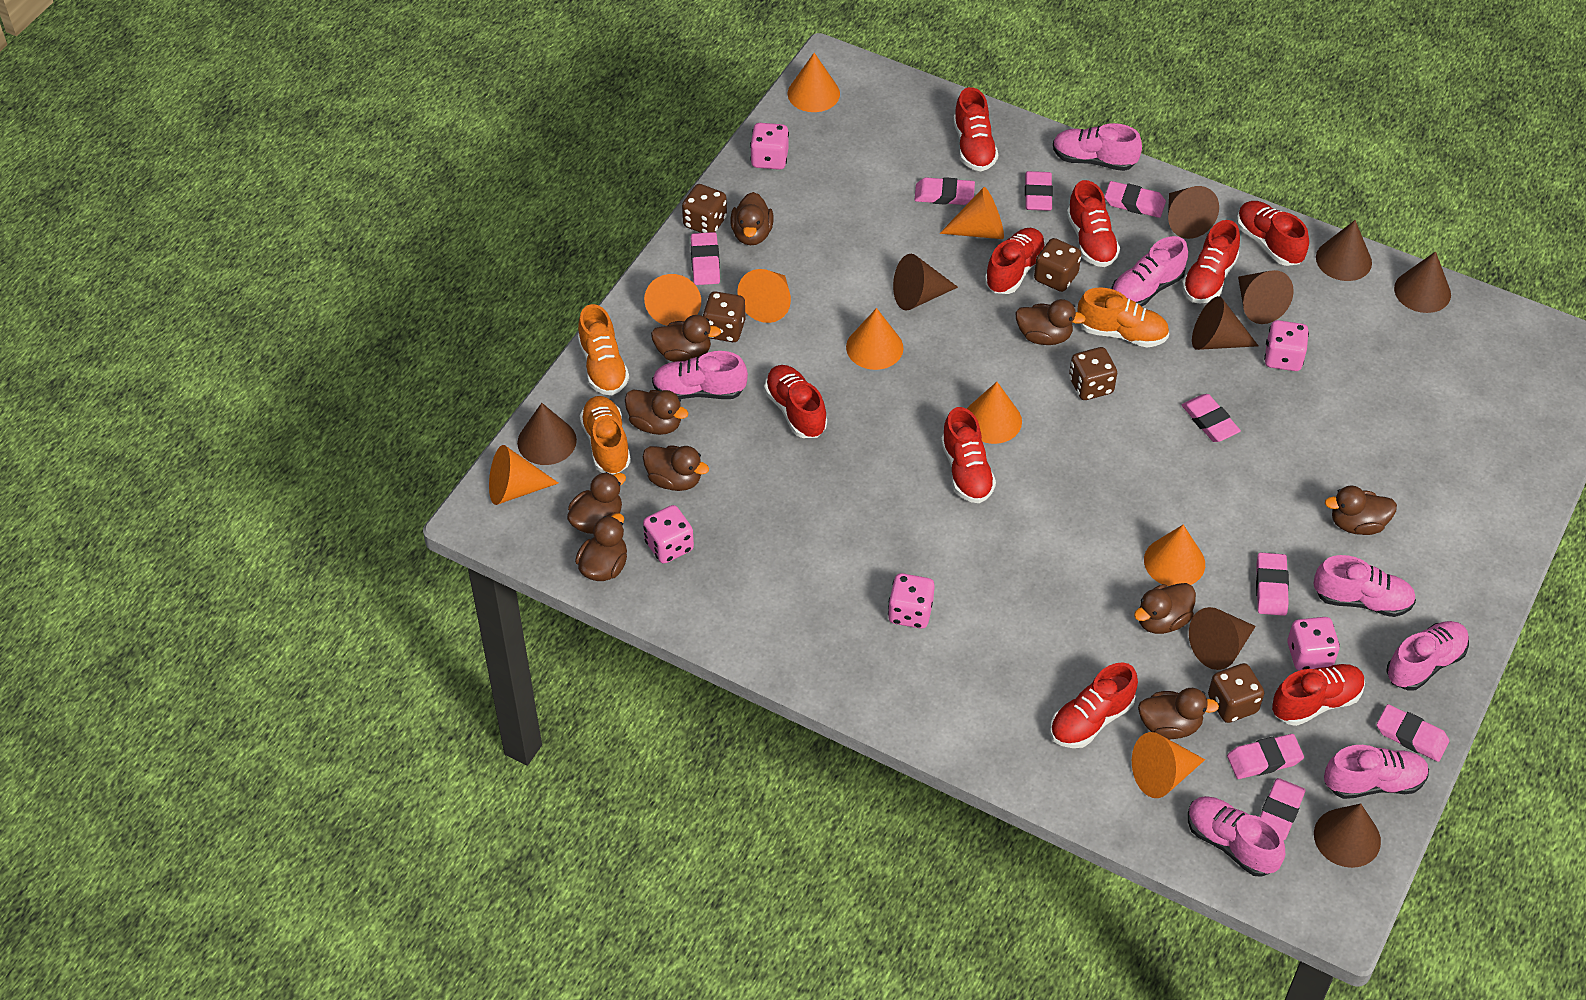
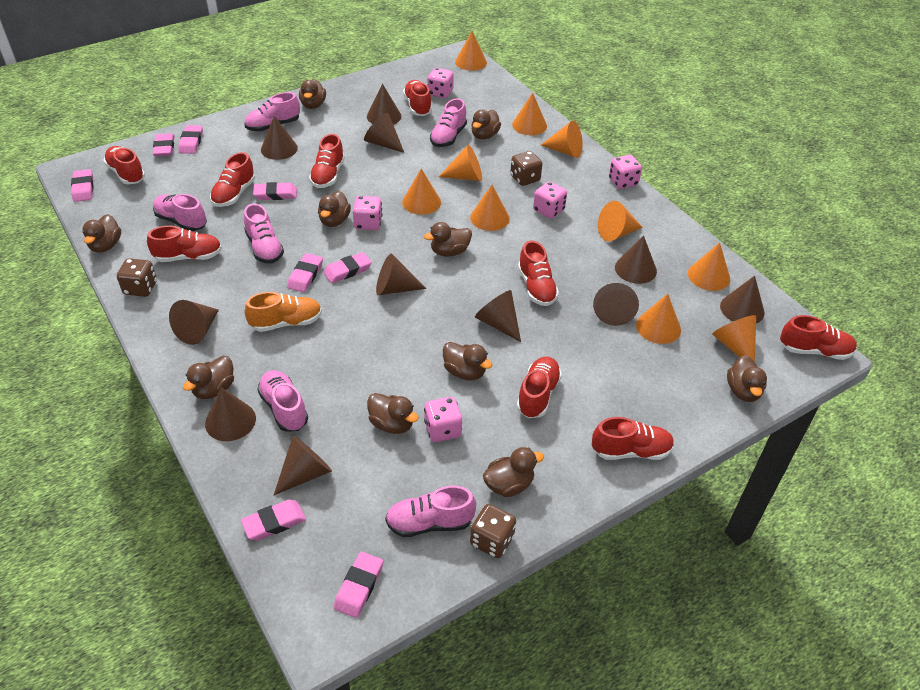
brown cone: 9 -> 11
brown dice: 5 -> 3
orange cone: 9 -> 10
orange shoe: 3 -> 1
pink eraser: 9 -> 8
pink shoe: 7 -> 6

